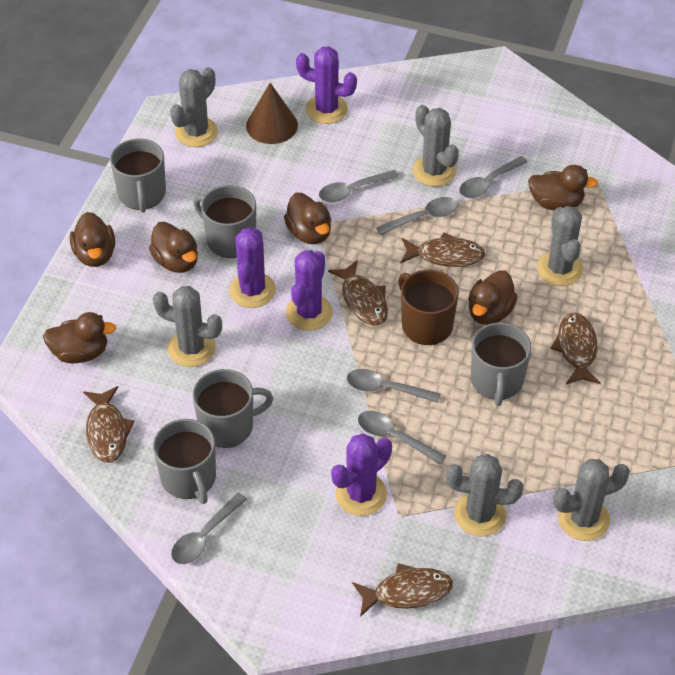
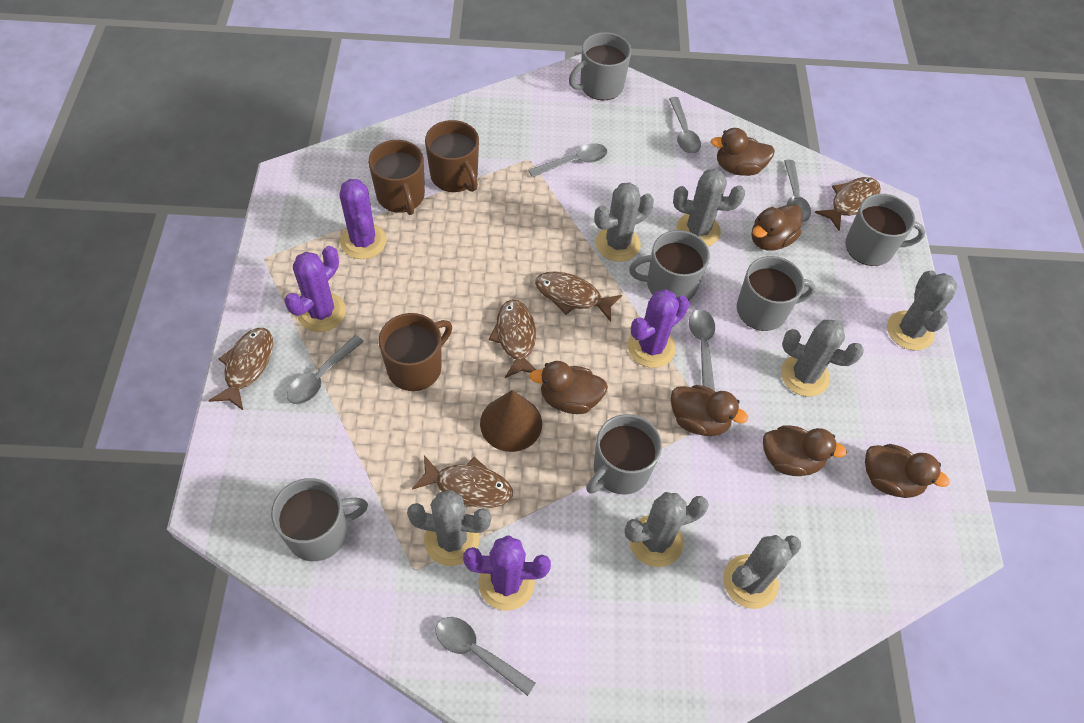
brown mug: 1 -> 3
grey cactus: 6 -> 7
grey mug: 5 -> 6

